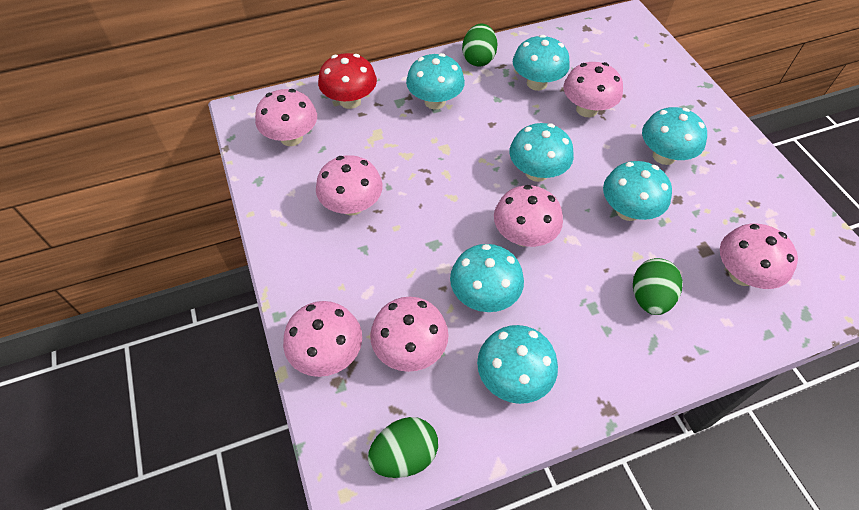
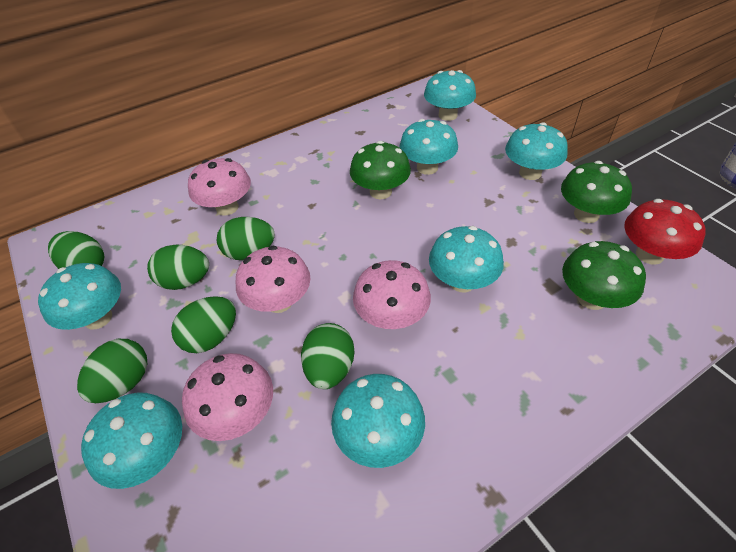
green egg: 3 -> 6
green mushroom: 0 -> 3
pink mushroom: 7 -> 4

